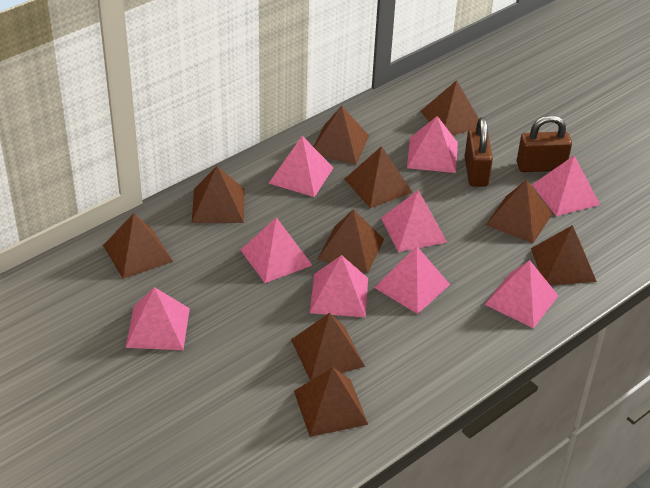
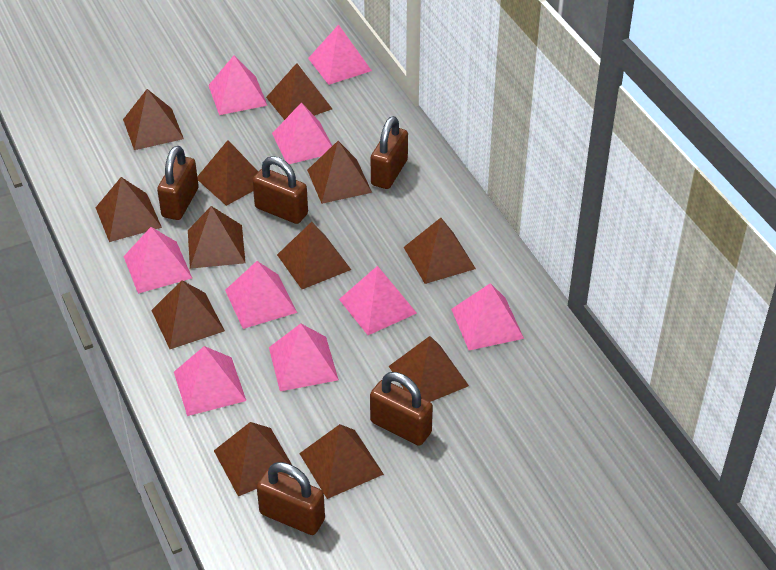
brown padlock: 2 -> 5
brown pyramid: 10 -> 12

